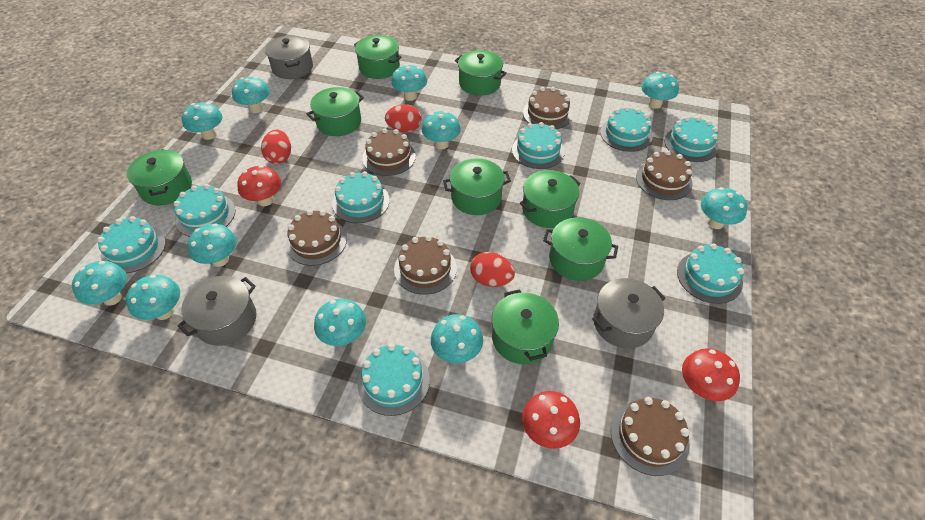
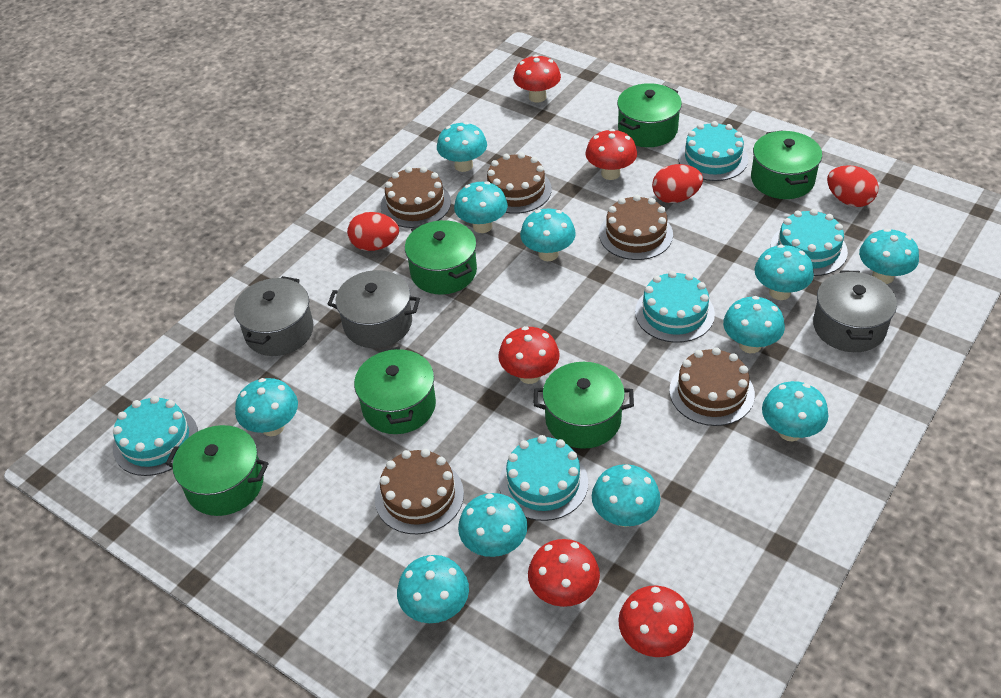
brown cake: 6 -> 5
green pot: 8 -> 6
red mushroom: 3 -> 5
turquoise cake: 8 -> 5

